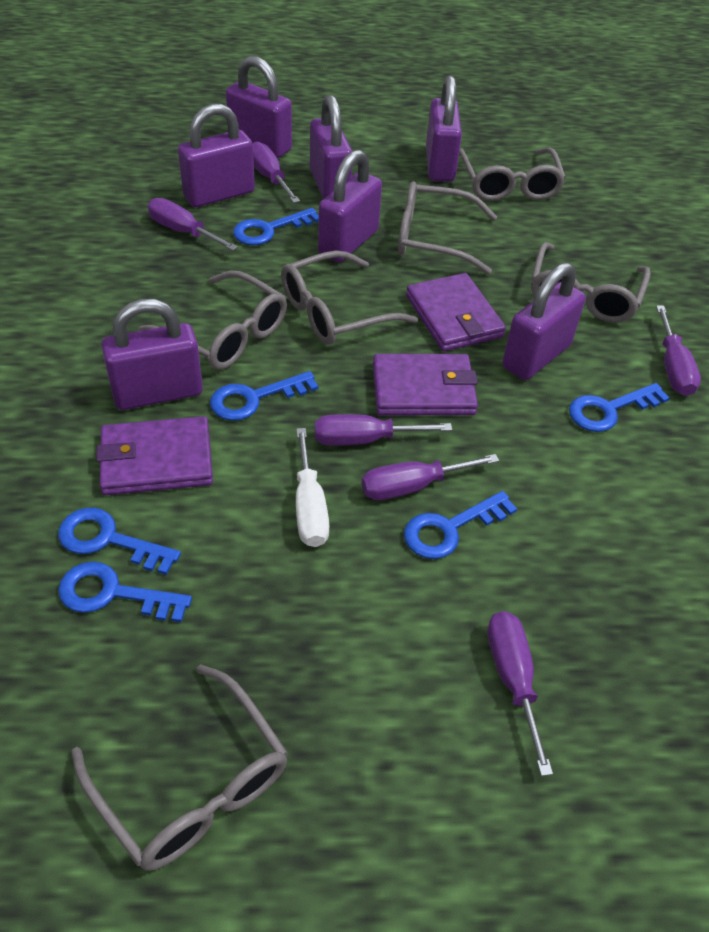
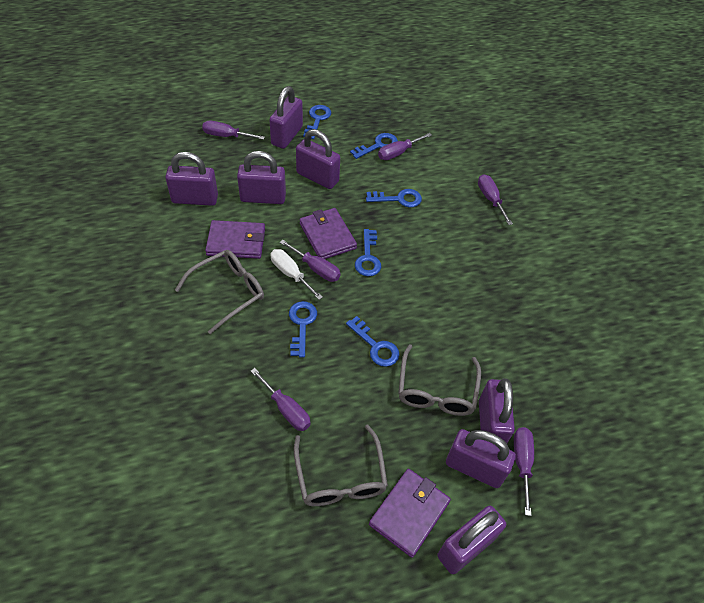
grey glasses: 6 -> 3

